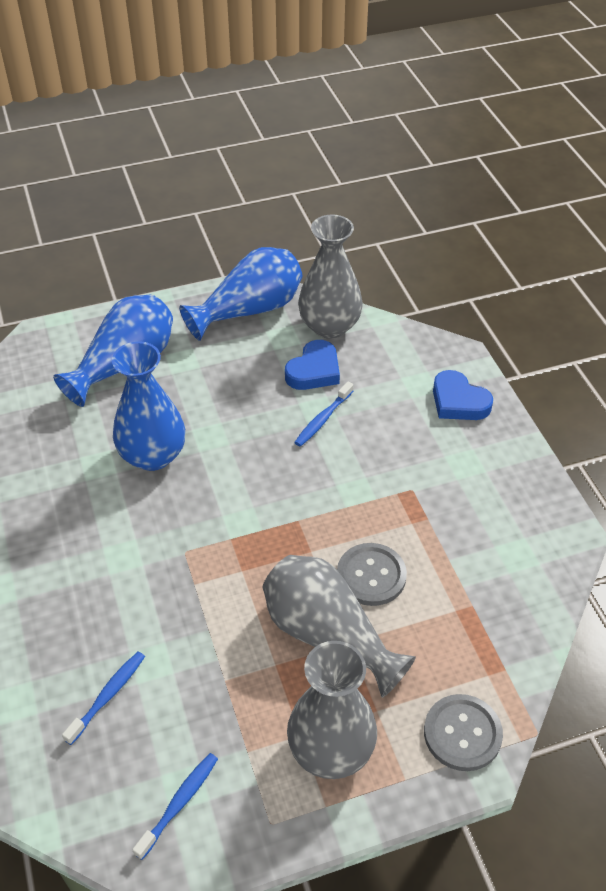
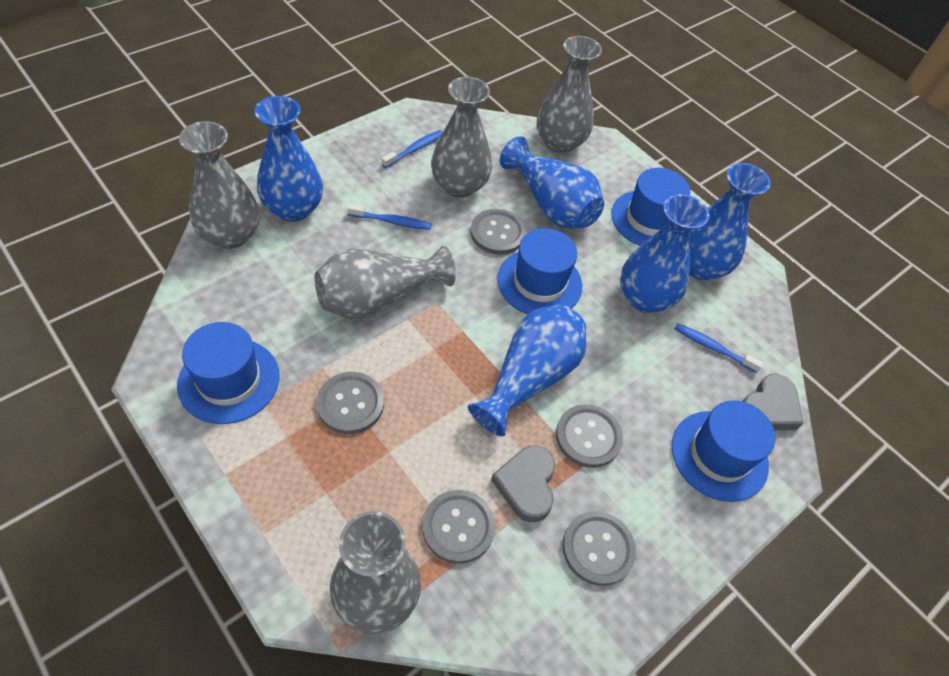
blue hat: 0 -> 4
blue heart: 2 -> 0
blue vase: 3 -> 5
grey button: 2 -> 5
grey heart: 0 -> 2
grey vase: 3 -> 5

